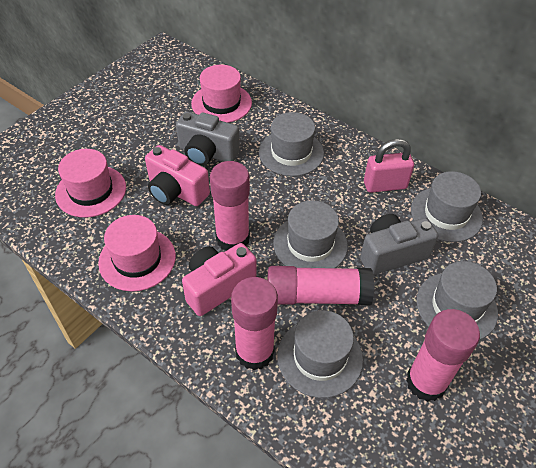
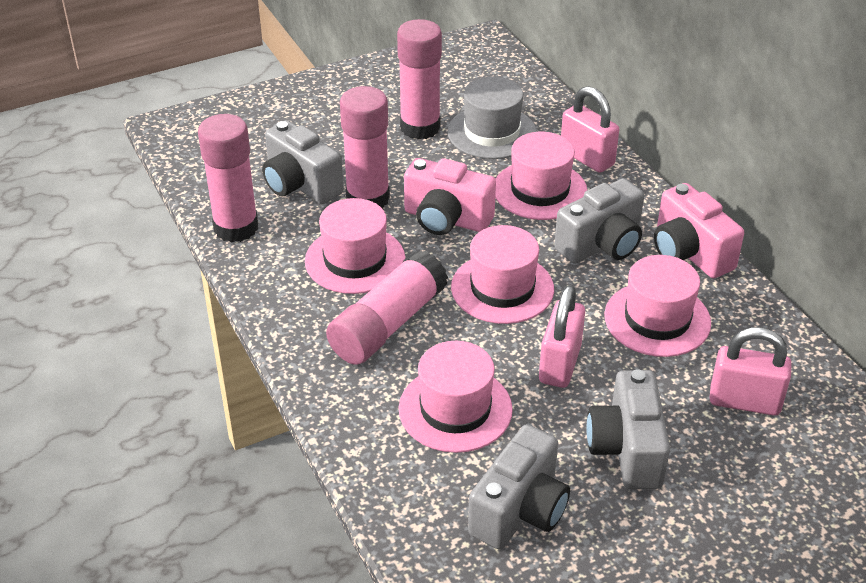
grey camera: 2 -> 4
grey hat: 5 -> 1
pink hat: 3 -> 5
pink padlock: 1 -> 3

